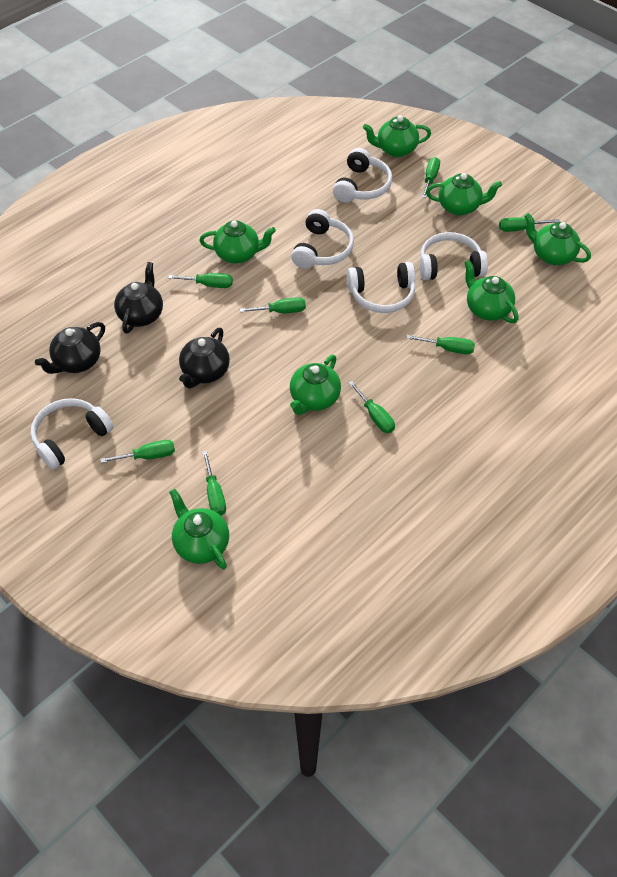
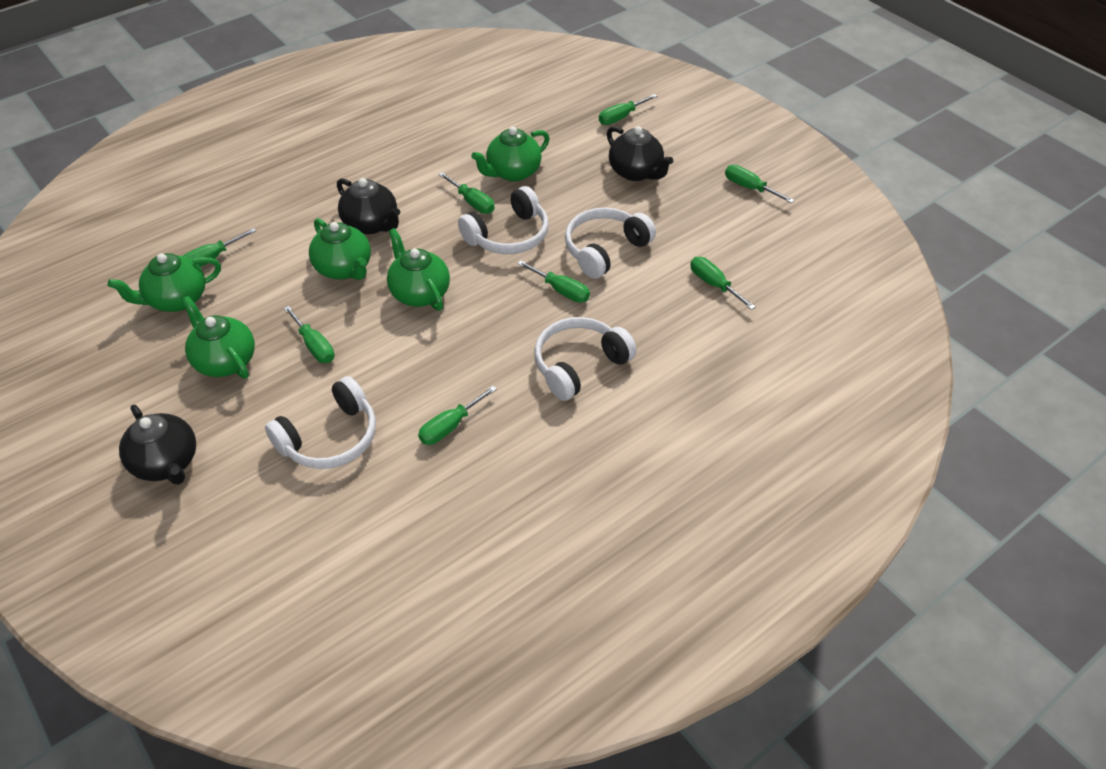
green teapot: 7 -> 5
white headphones: 5 -> 4

